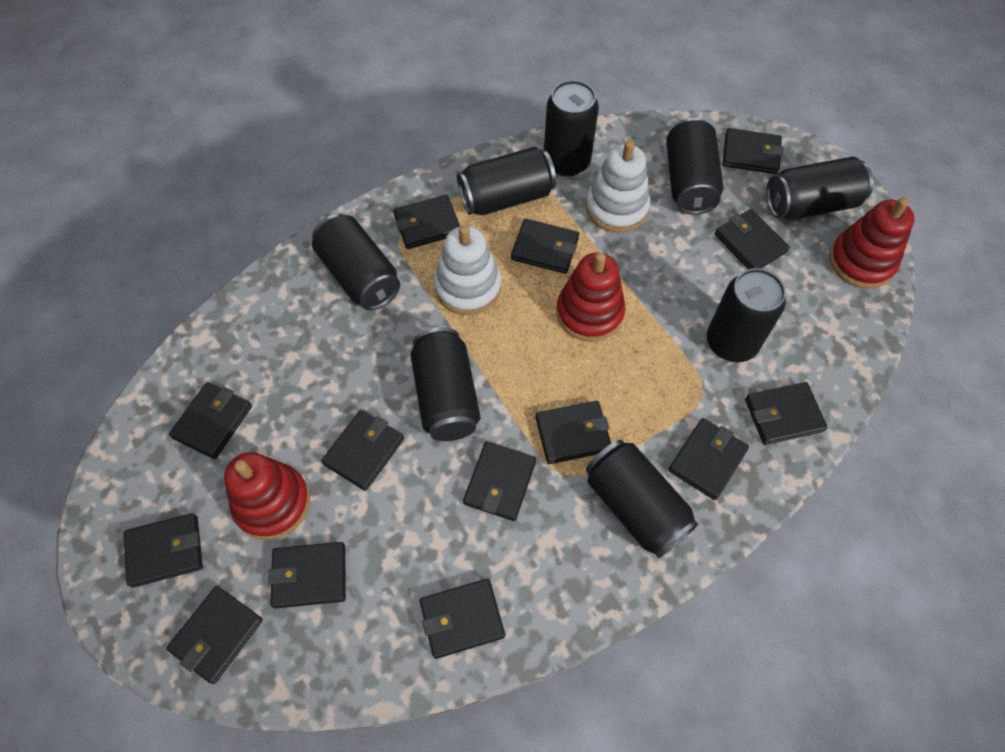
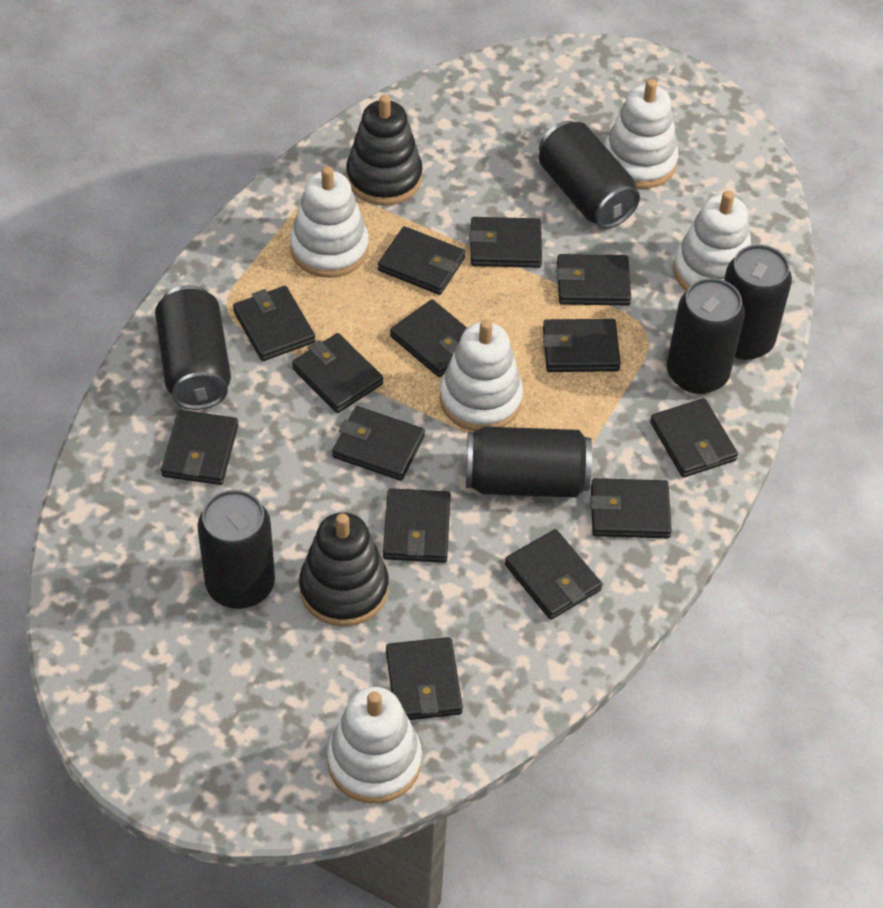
black can: 8 -> 6
black stacking toy: 0 -> 2
red stacking toy: 3 -> 0
white stacking toy: 2 -> 5

